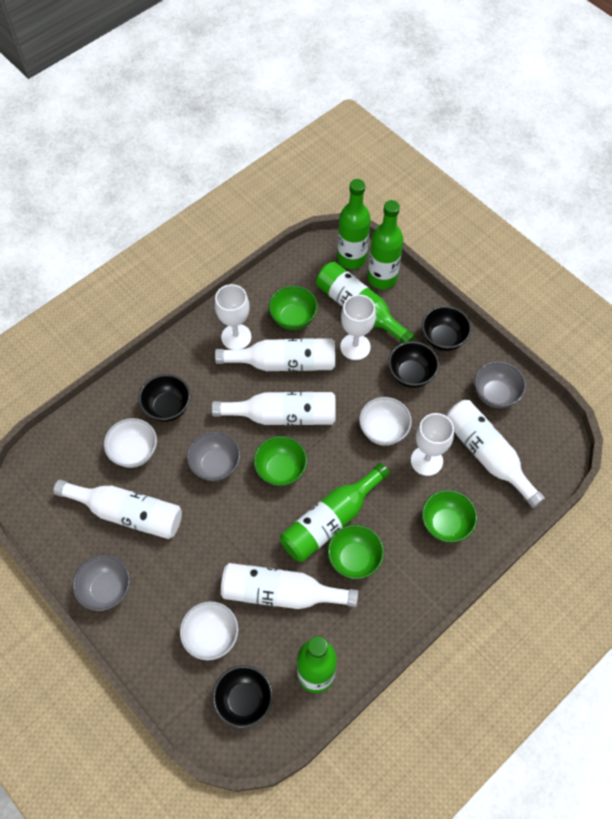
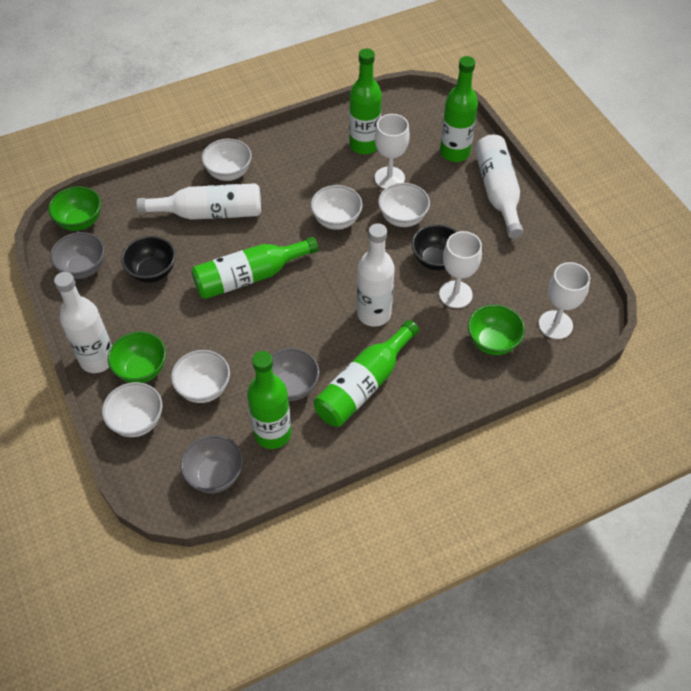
black bowl: 4 -> 2
green bowl: 4 -> 3
white bottle: 5 -> 4
white bowl: 3 -> 5

